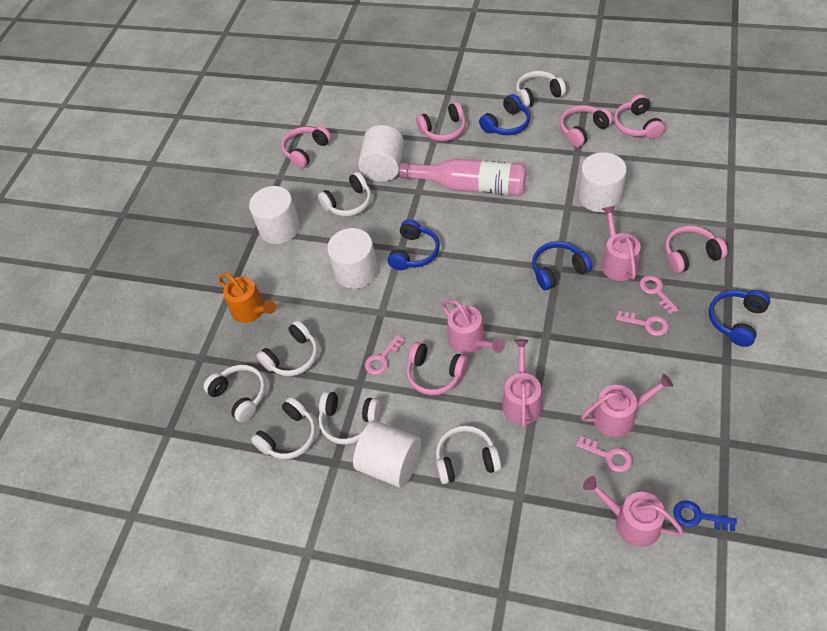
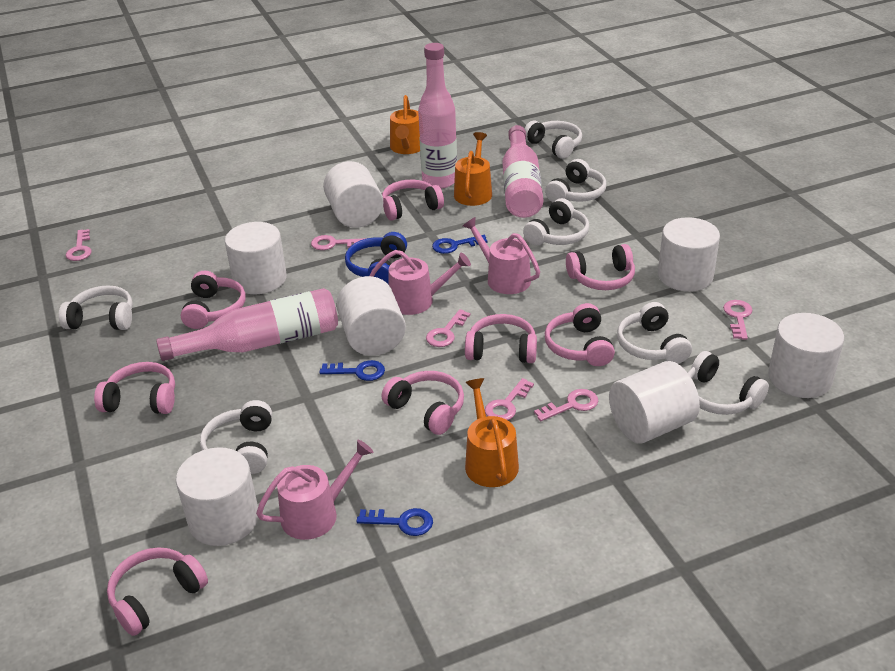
blue headphones: 4 -> 1
blue key: 1 -> 3
orange watering can: 1 -> 3
pink bottle: 1 -> 3
pink headphones: 6 -> 8
pink key: 4 -> 6
pink watering can: 5 -> 3
white cylinder: 5 -> 7

